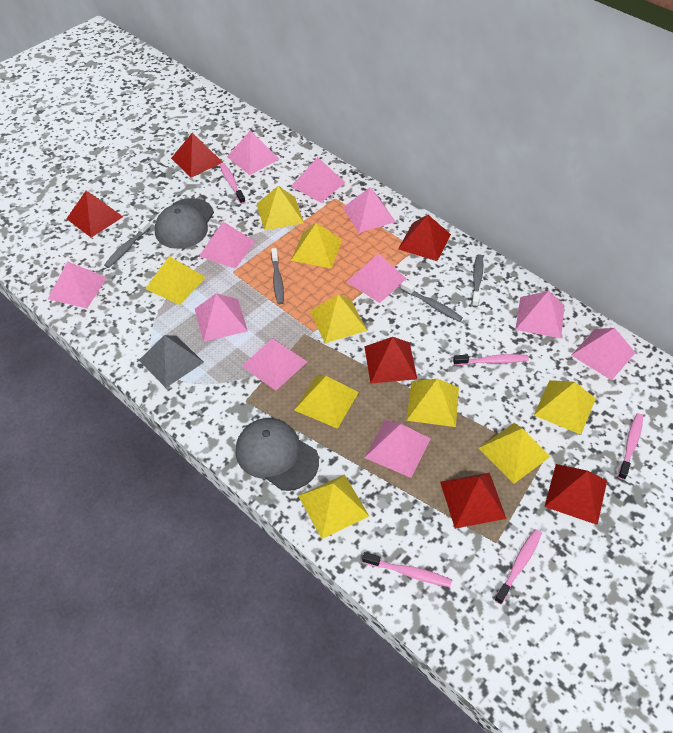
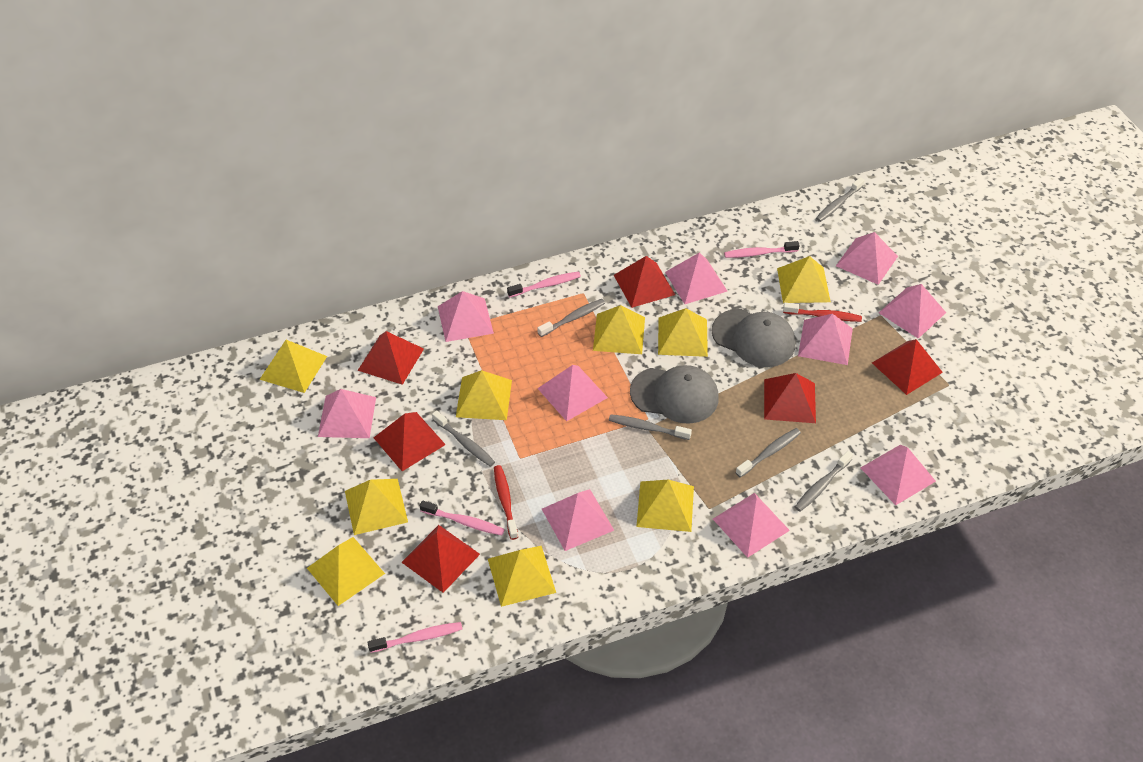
grey pyramid: 1 -> 0
grey toothbrush: 4 -> 6
pink pyramid: 11 -> 10
pink toothbrush: 5 -> 4
red toothbrush: 0 -> 2

